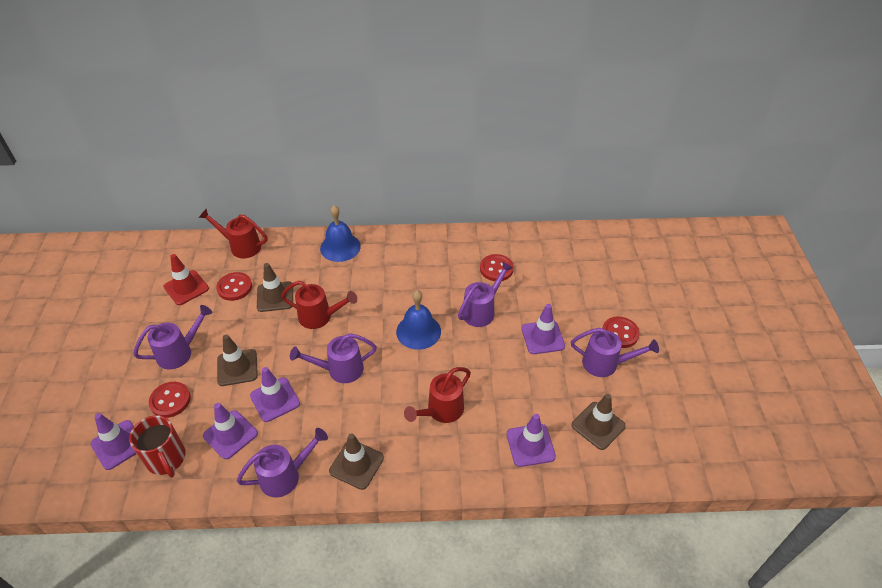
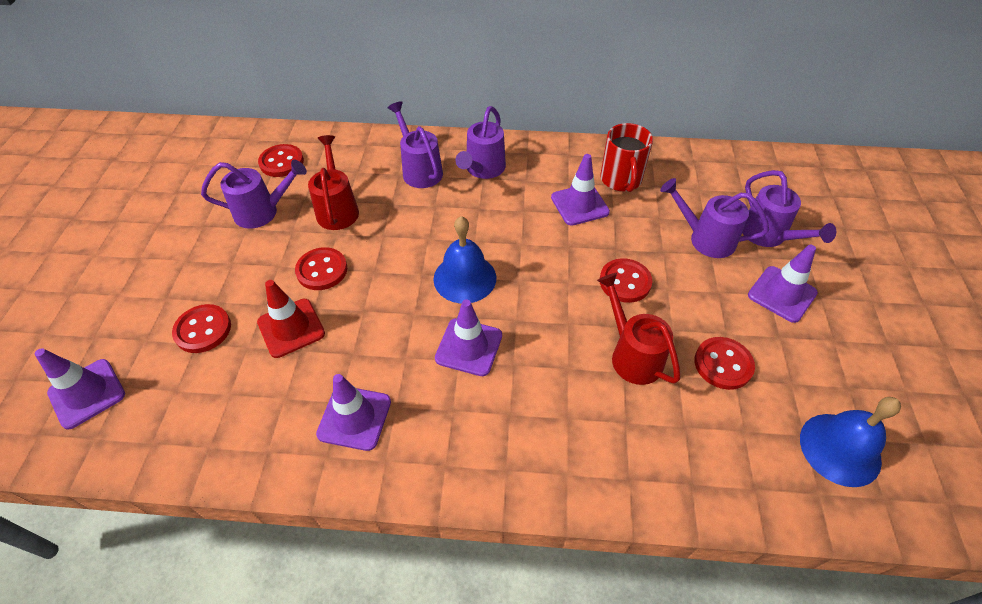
brown traffic cone: 4 -> 0
red button: 4 -> 5
red watering can: 3 -> 2

